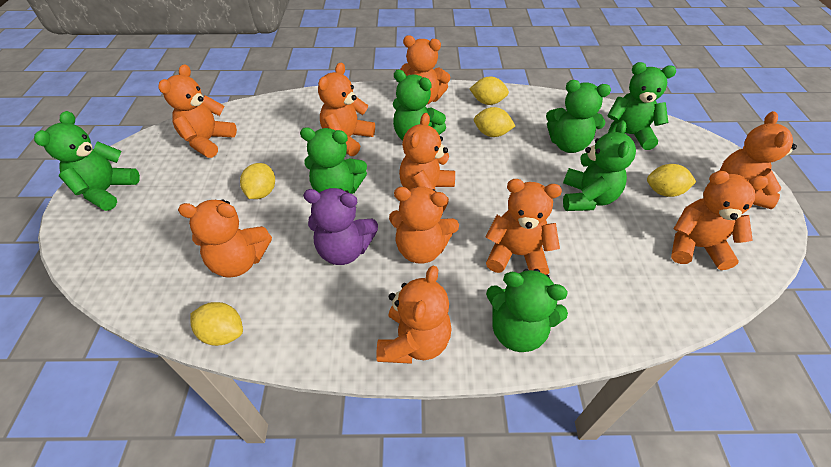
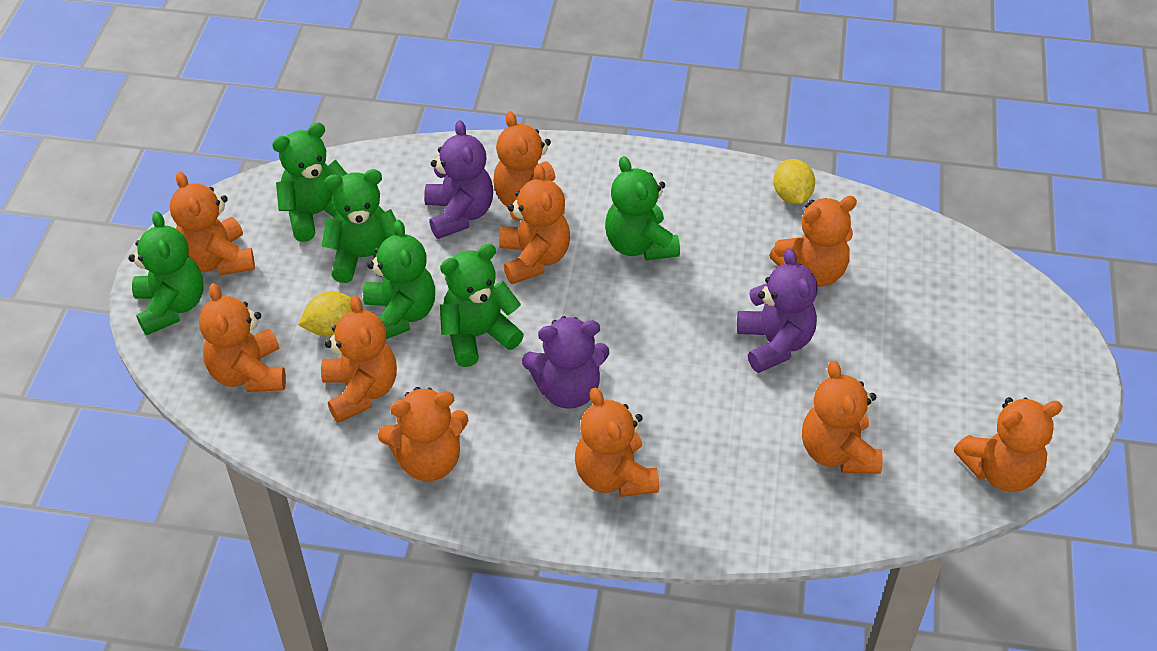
green teddy bear: 7 -> 6
purple teddy bear: 1 -> 3
yellow lemon: 5 -> 2

